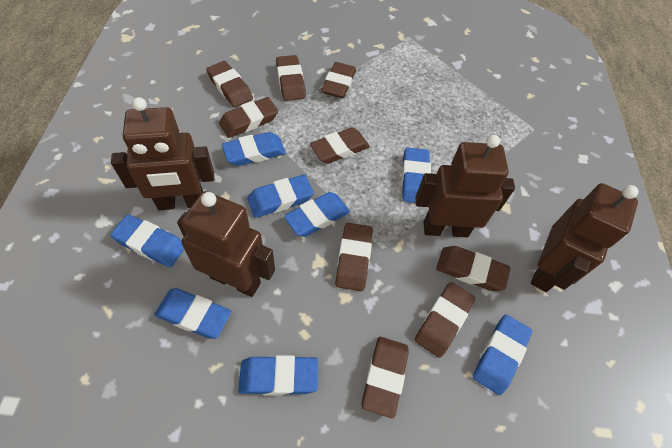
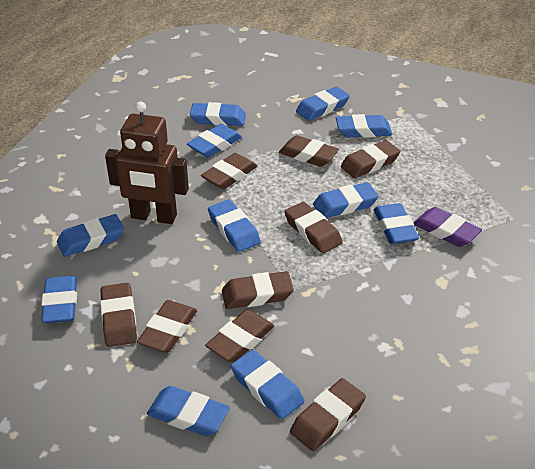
blue eraser: 8 -> 11
brown robot: 4 -> 1
purple eraser: 0 -> 1

